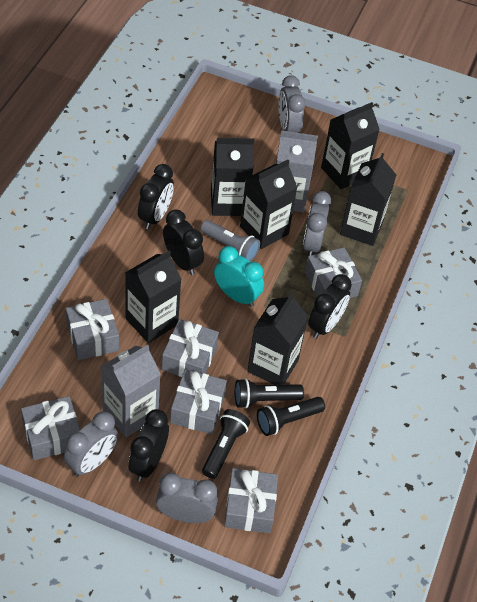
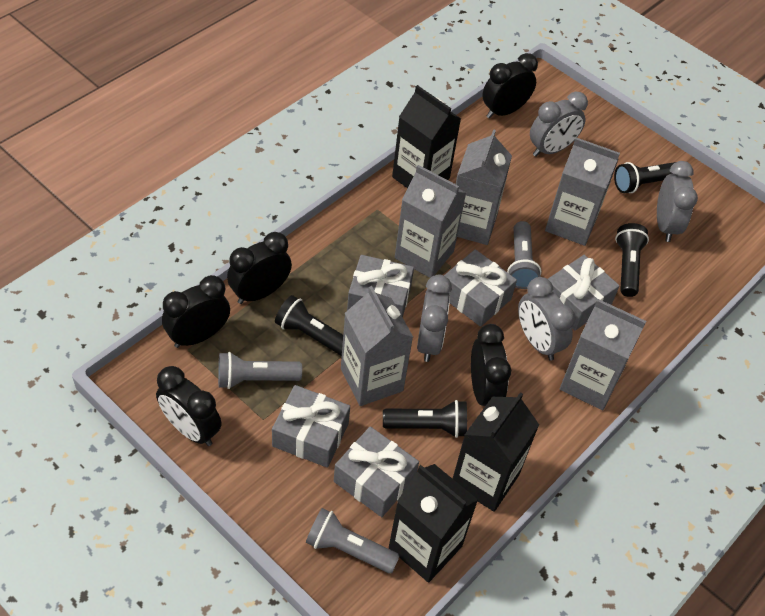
black carton: 6 -> 3
black clock: 4 -> 5
black flashlight: 3 -> 4
grey carton: 2 -> 5
grey flashlight: 1 -> 3
grey gift: 6 -> 5
turquoise clock: 1 -> 0

